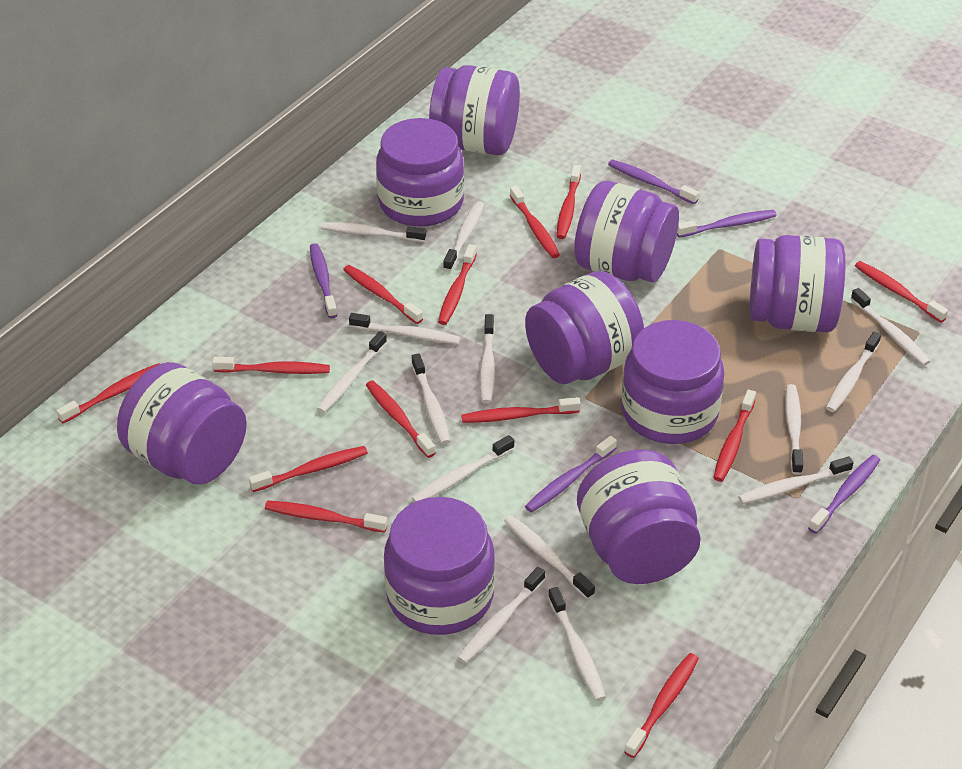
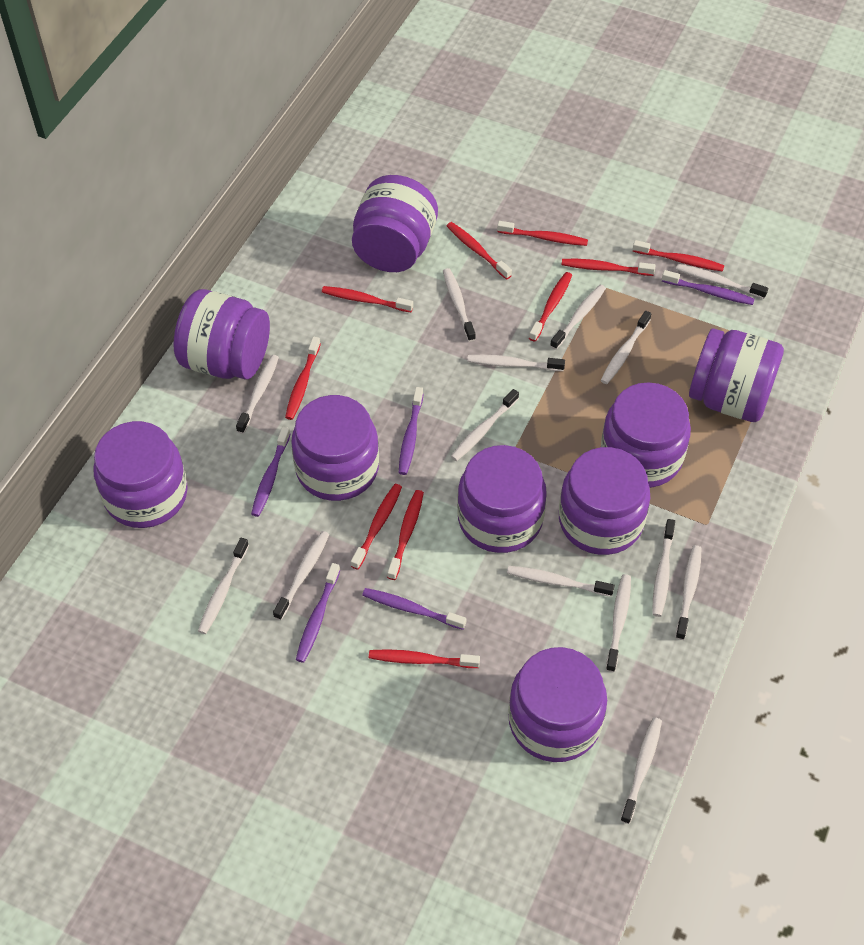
red toothbrush: 13 -> 10

